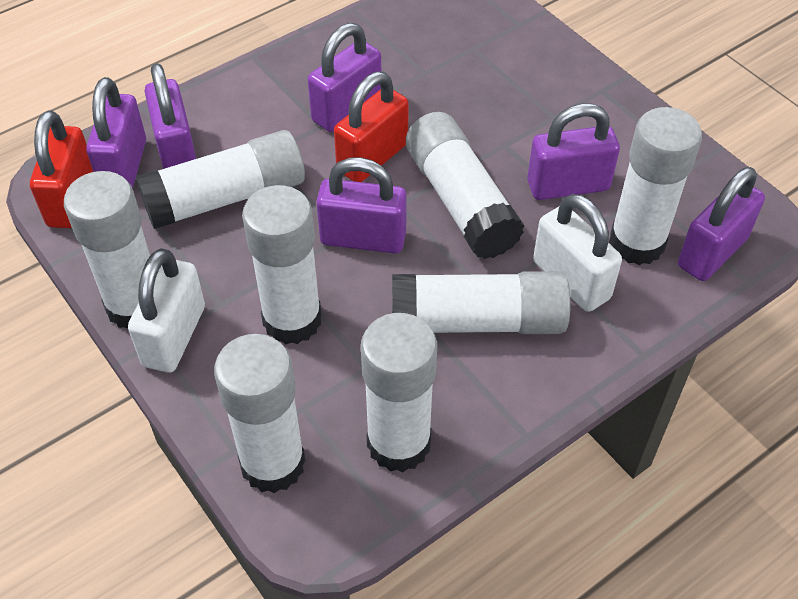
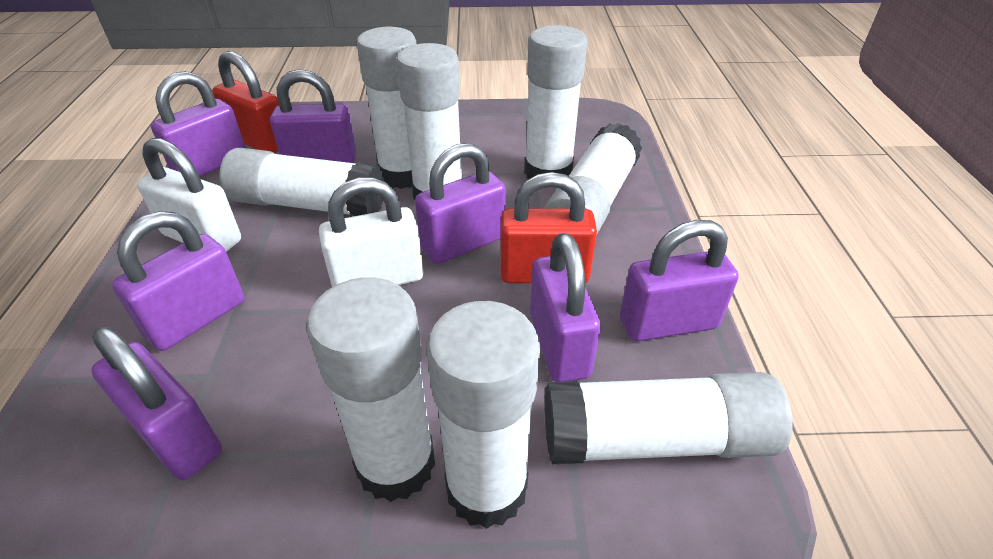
purple padlock: 6 -> 7

